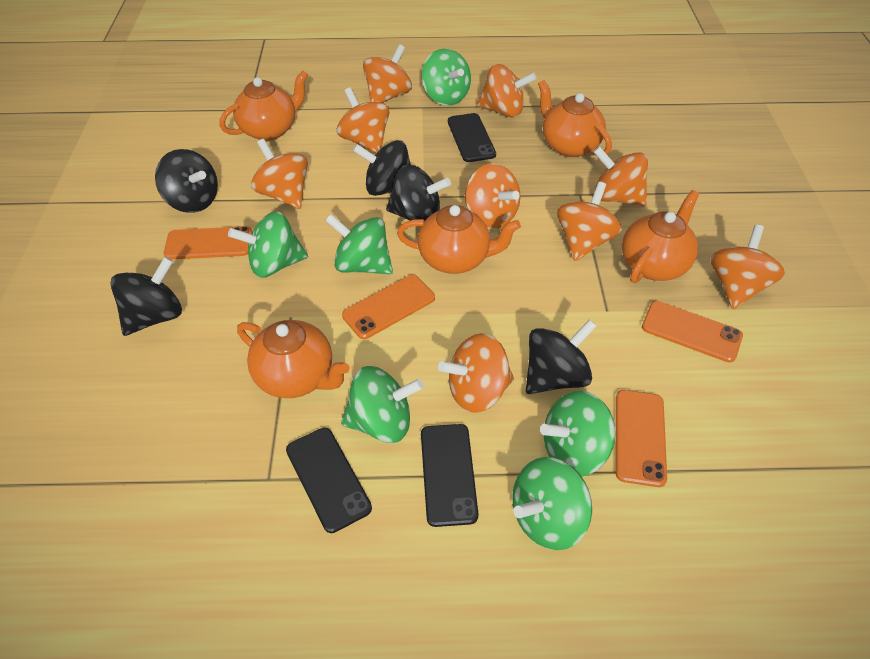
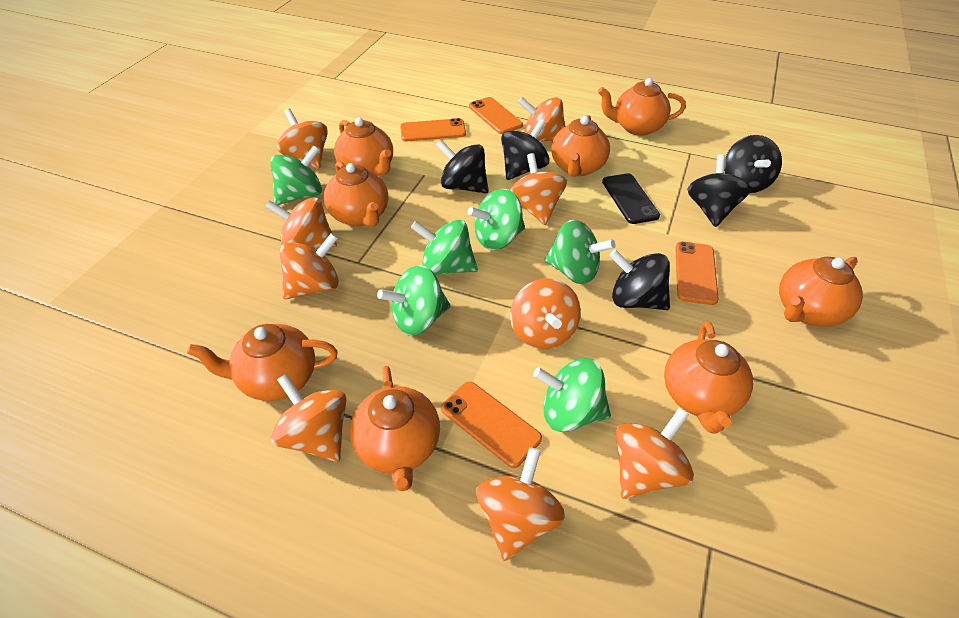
black phone: 3 -> 1
orange teapot: 5 -> 8

